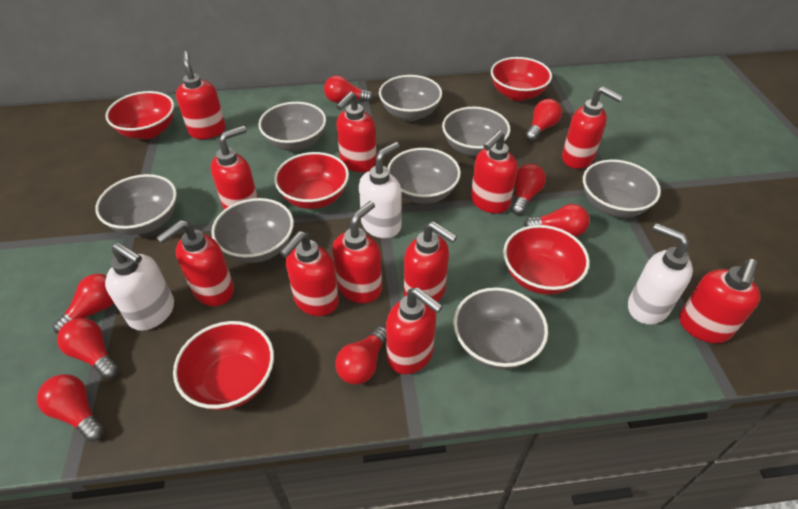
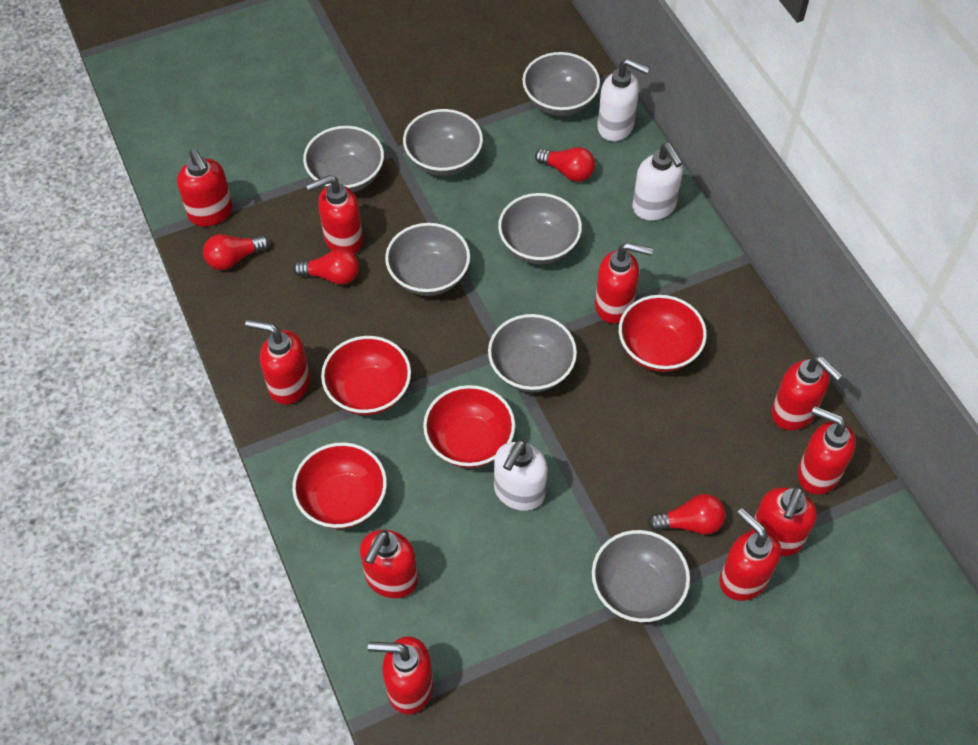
grey bowl: 8 -> 7
red bowl: 5 -> 4
red light bulb: 8 -> 4
red soap dispenser: 11 -> 10

